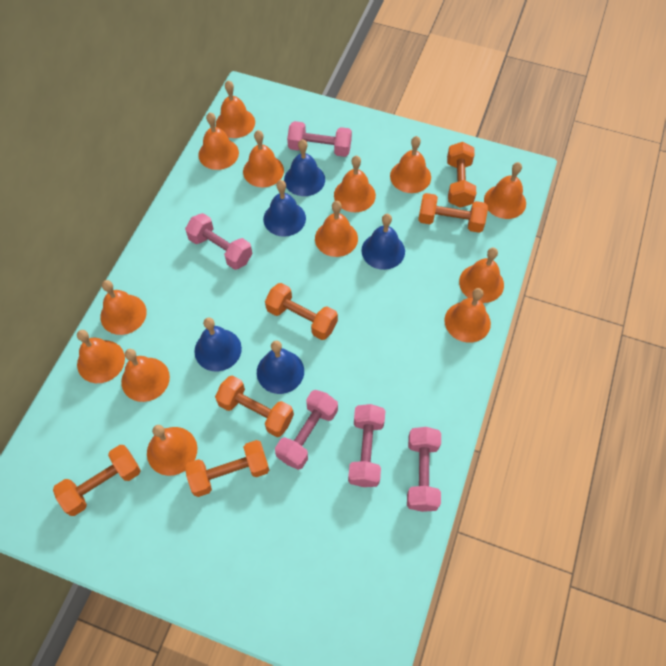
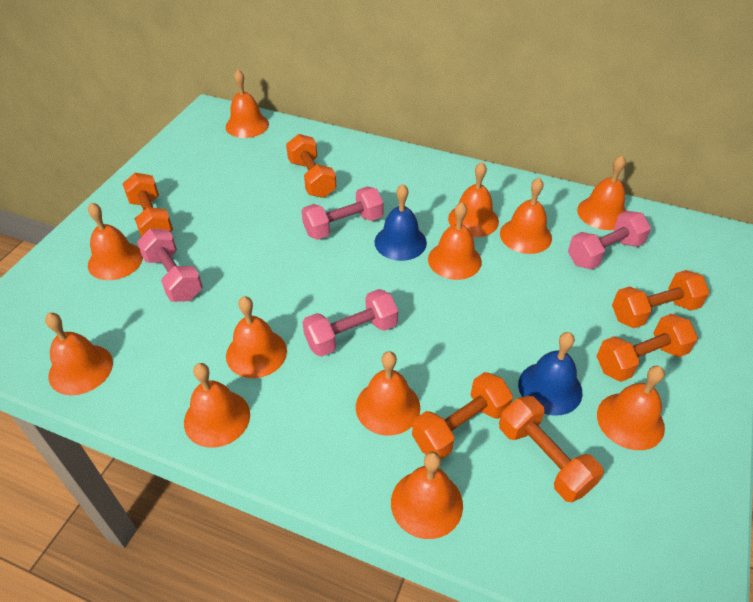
blue bell: 5 -> 2
orange bell: 13 -> 12
pink dumbbell: 5 -> 4

